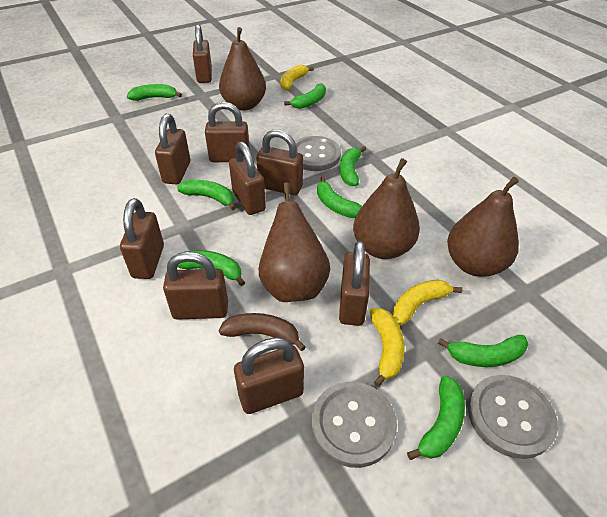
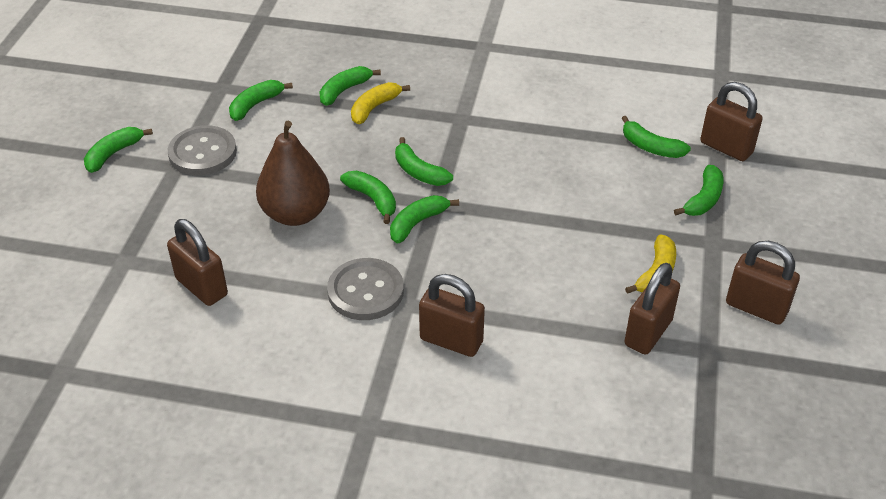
brown banana: 1 -> 0
brown padlock: 9 -> 5
brown pear: 4 -> 1
grey button: 3 -> 2
yellow banana: 3 -> 2

